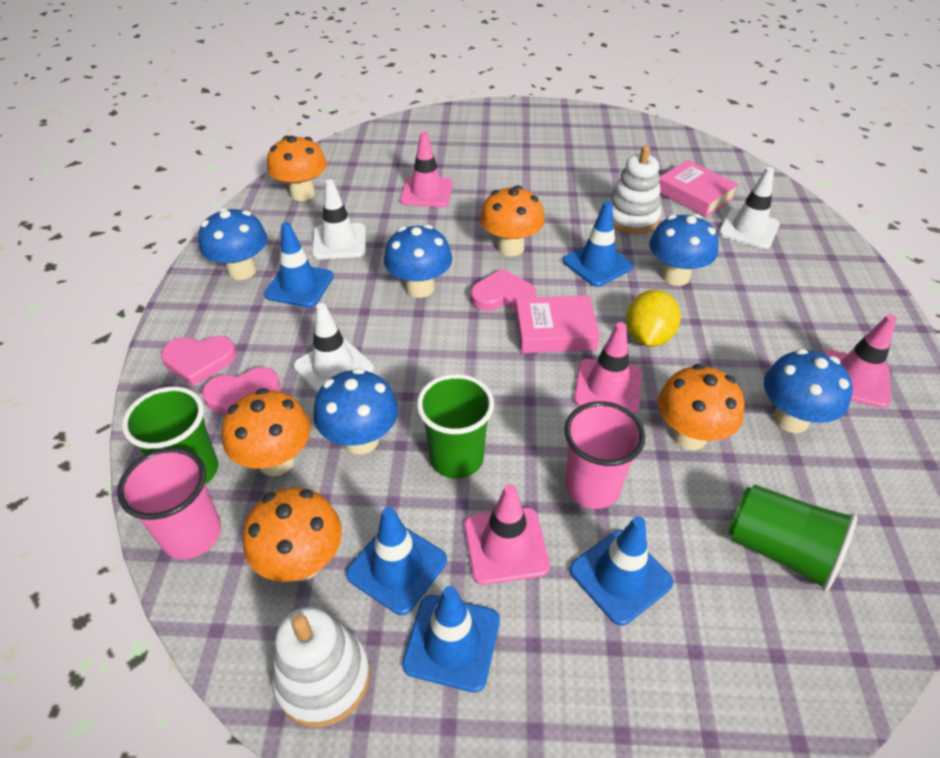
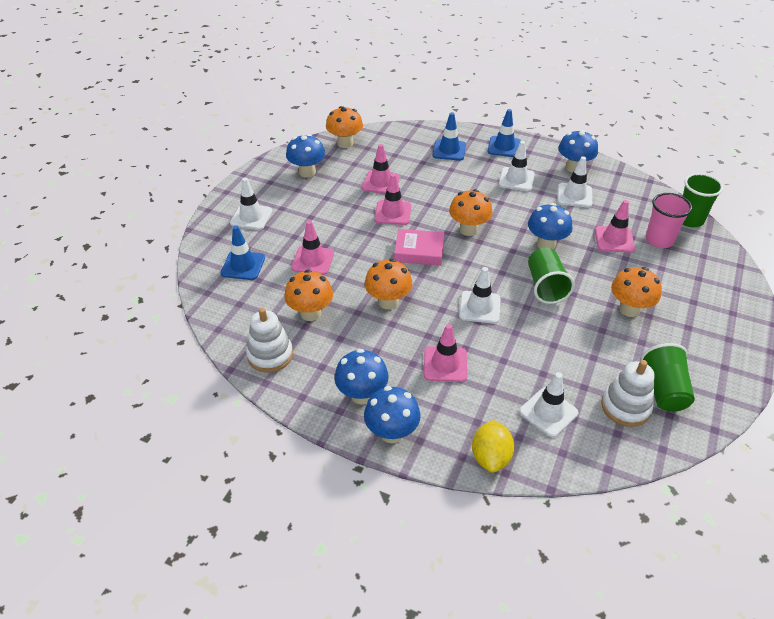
blue traffic cone: 5 -> 3
pink book: 2 -> 1
pink cup: 2 -> 1
pink heart: 3 -> 0
pink traffic cone: 4 -> 5
white traffic cone: 3 -> 5

